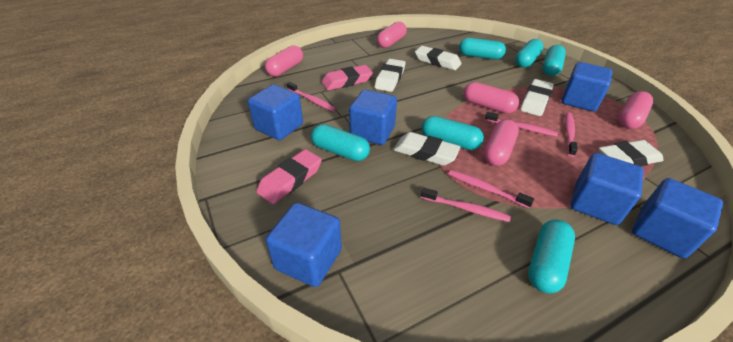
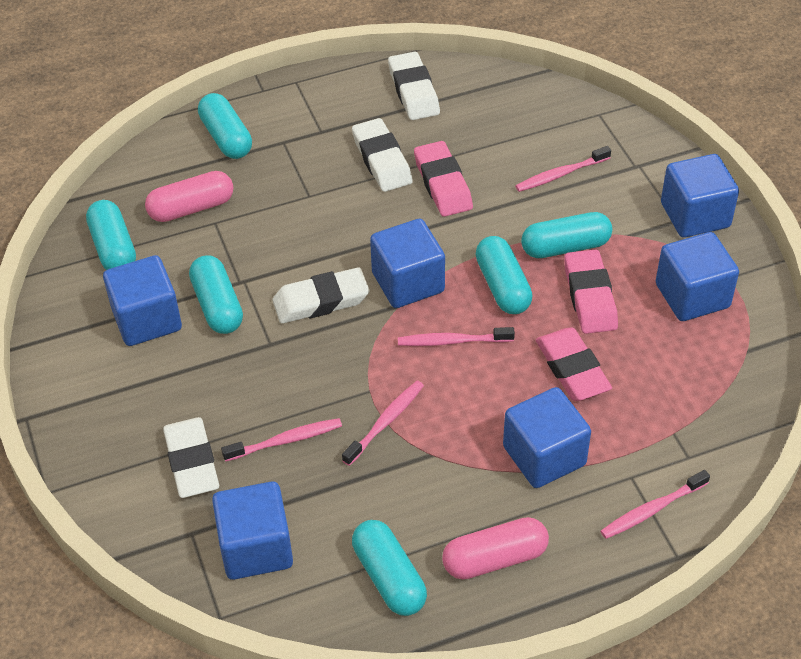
pink capsule: 5 -> 2
pink eraser: 2 -> 3
white eraser: 5 -> 4

